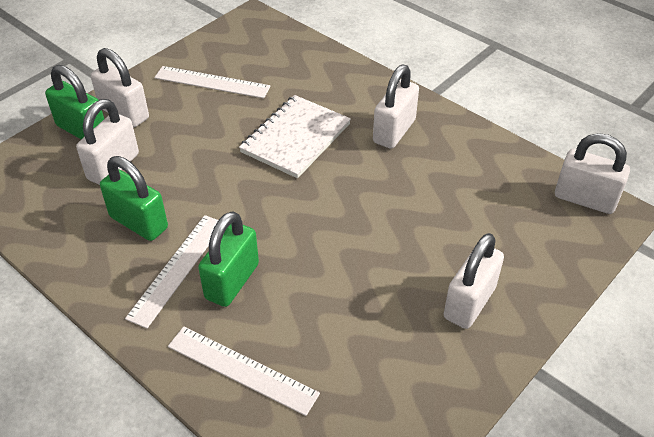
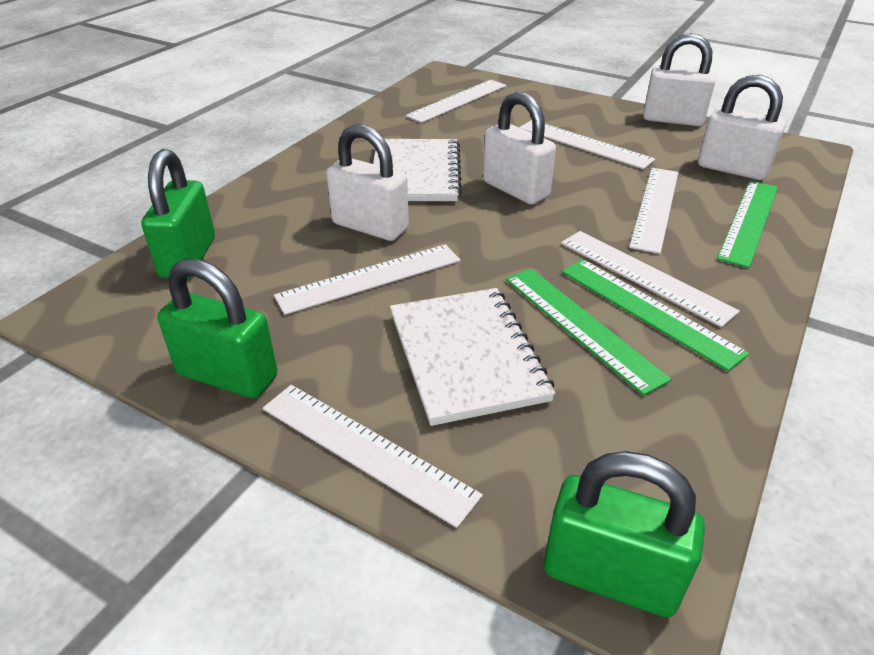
green ruler: 0 -> 3
white notebook: 1 -> 2
white padlock: 5 -> 4
white ruler: 3 -> 6

